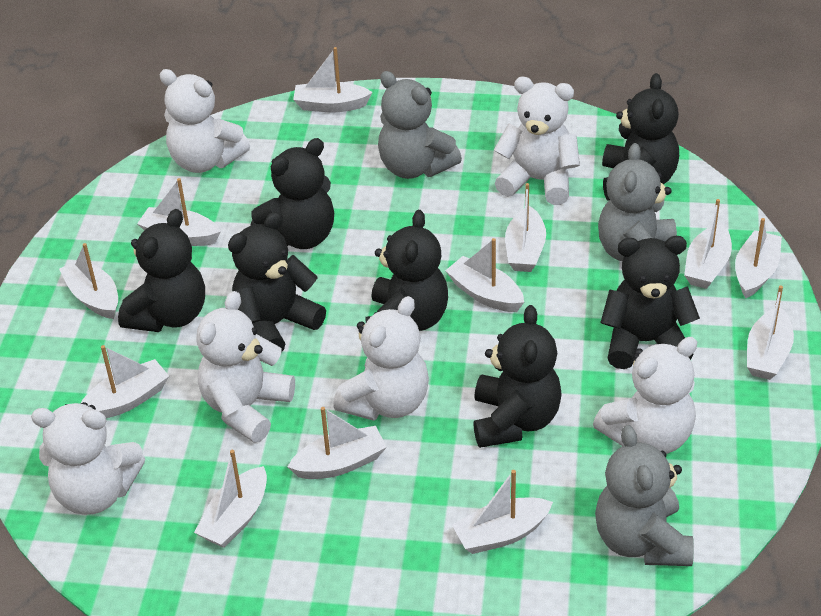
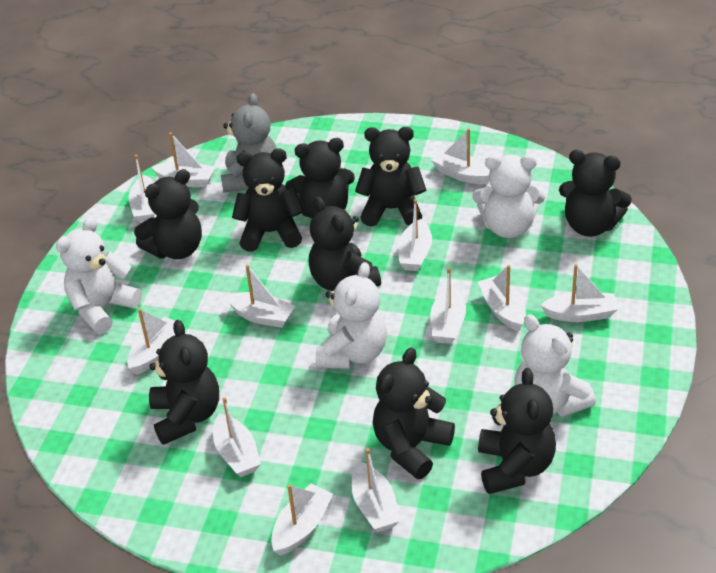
black teddy bear: 7 -> 9
grey teddy bear: 3 -> 1
white teddy bear: 6 -> 4

